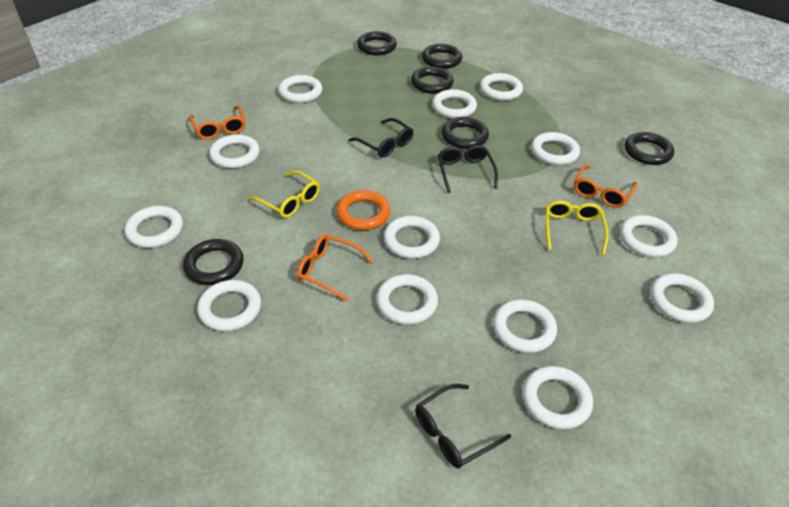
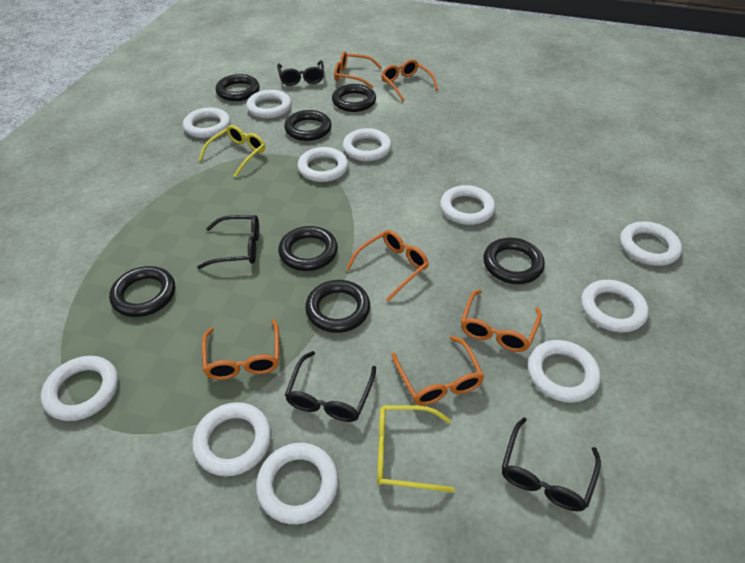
black glasses: 3 -> 4
black ring: 6 -> 7
orange glasses: 3 -> 6
orange ring: 1 -> 0
white ring: 13 -> 11

